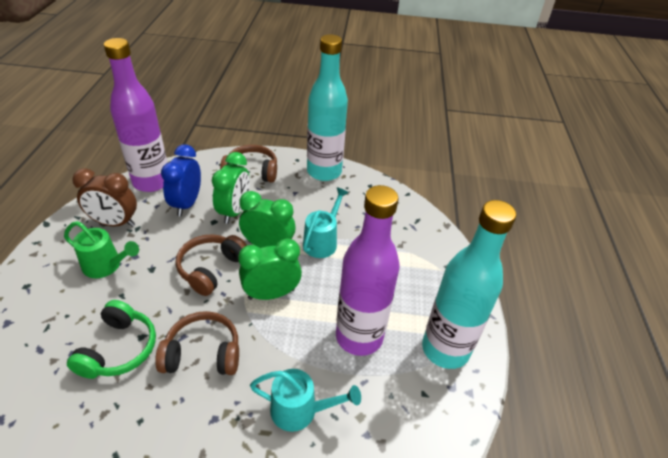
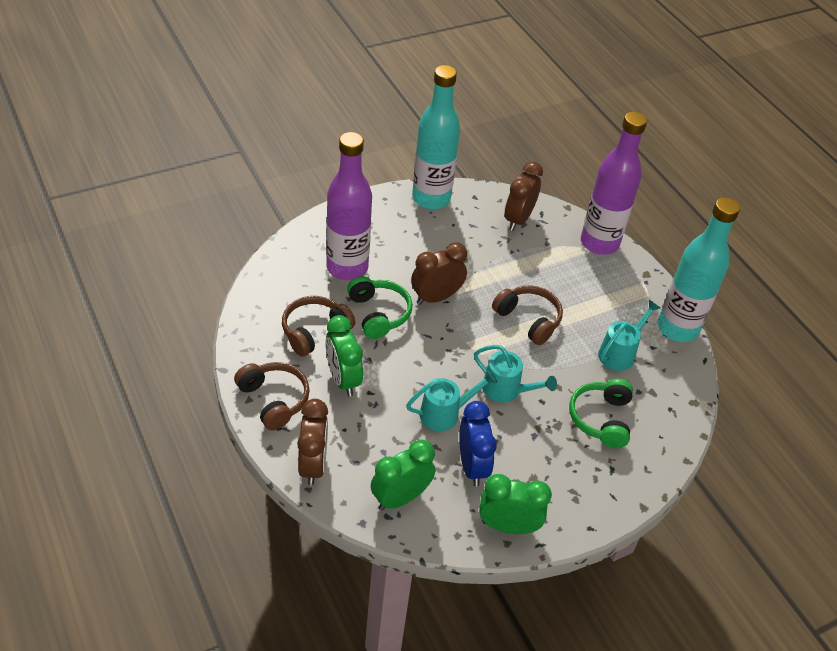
brown clock: 1 -> 3
green headphones: 1 -> 2
green watering can: 1 -> 0
turquoise watering can: 2 -> 3

